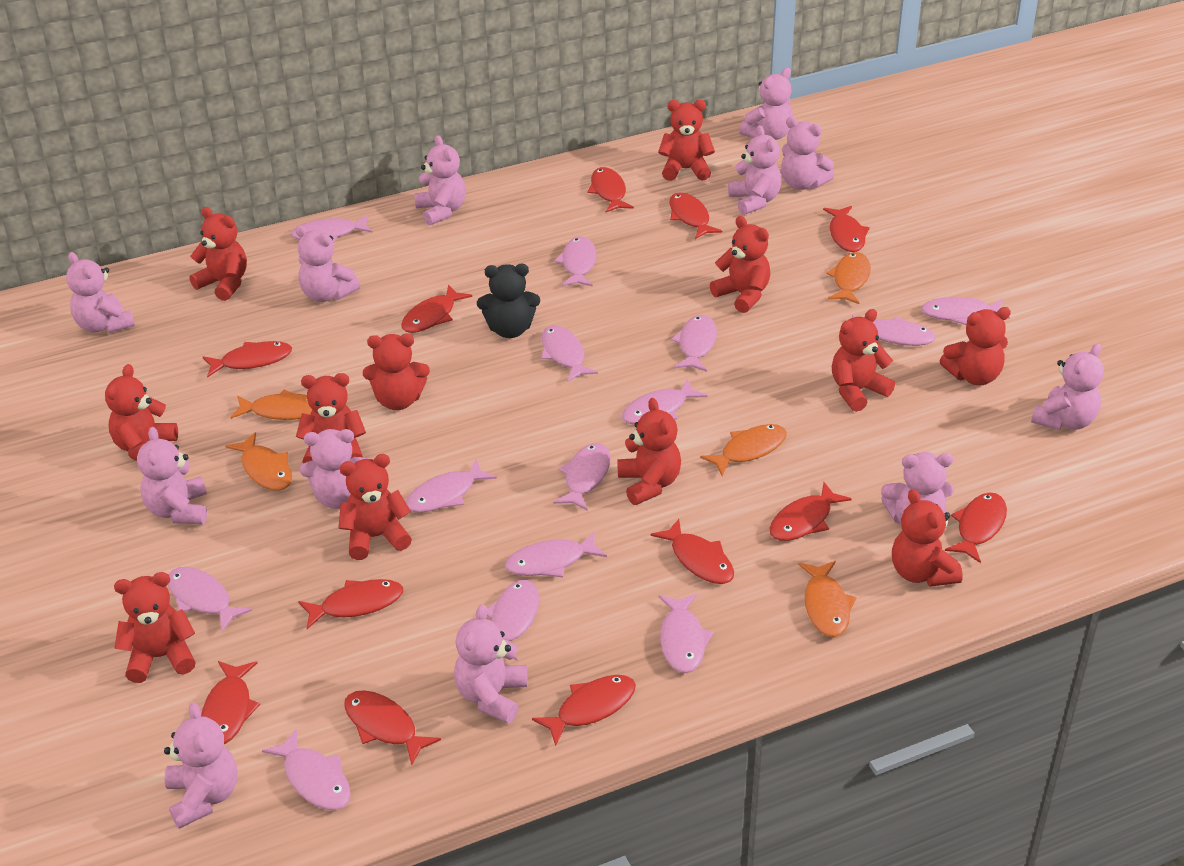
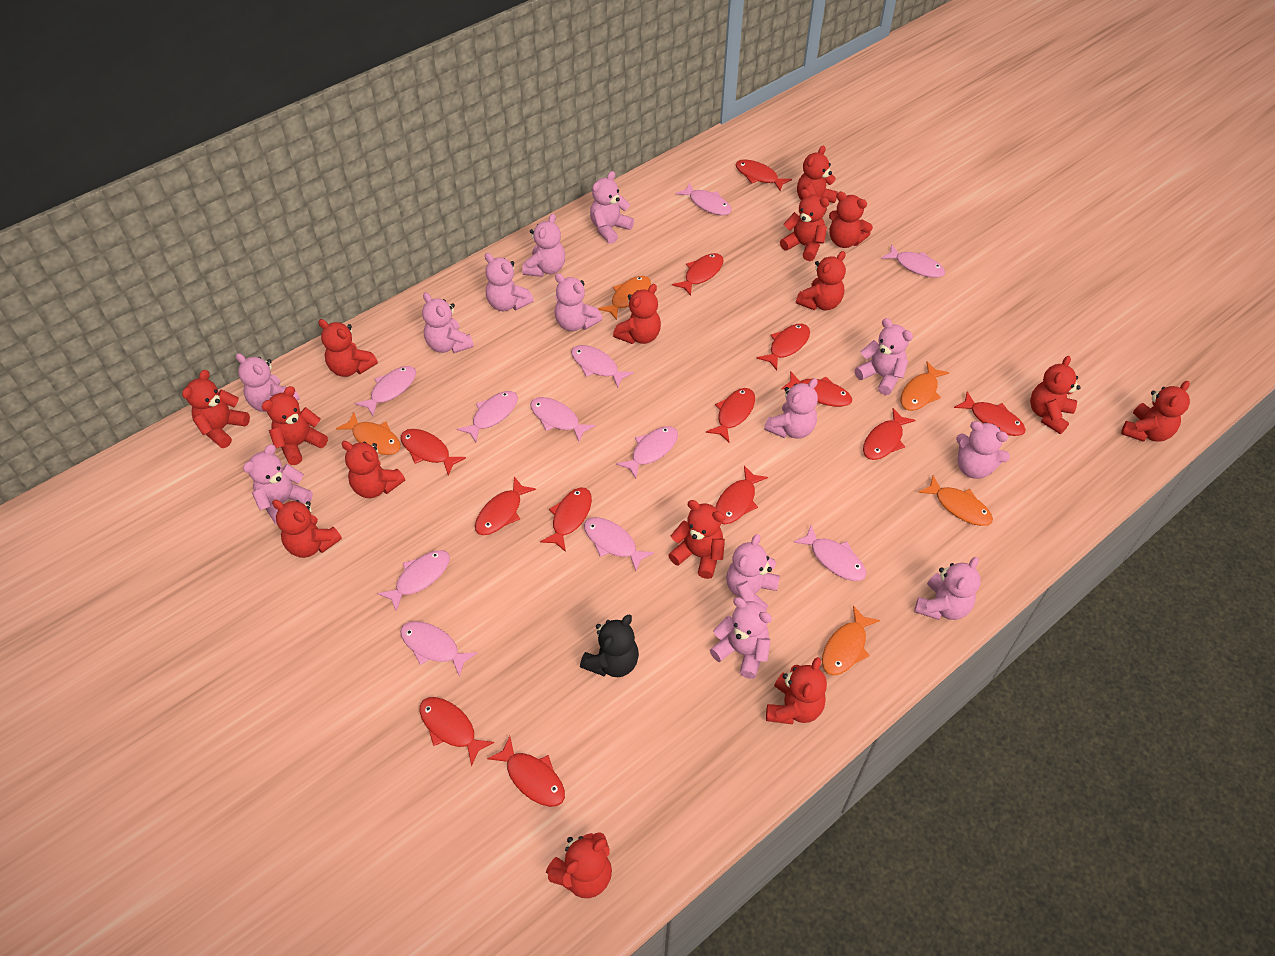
pink fish: 14 -> 11
pink teddy bear: 12 -> 13
red fish: 12 -> 13
red teddy bear: 12 -> 15

